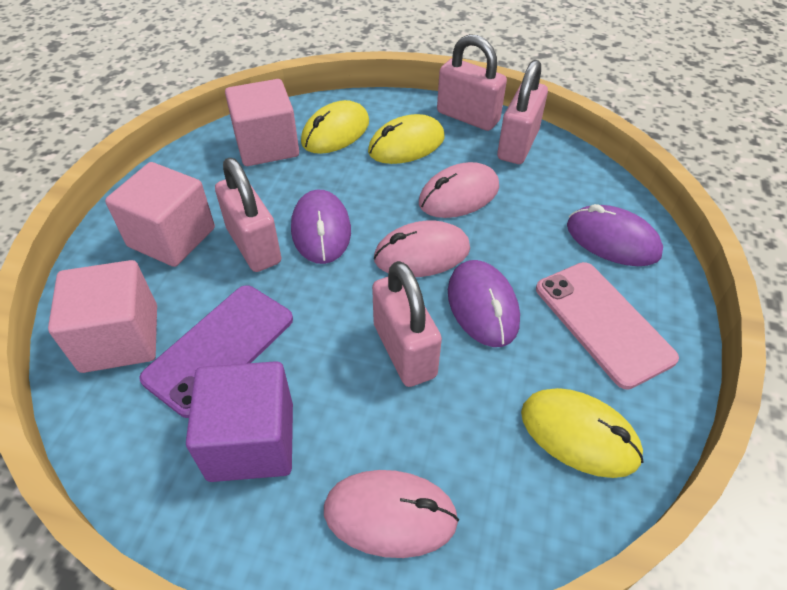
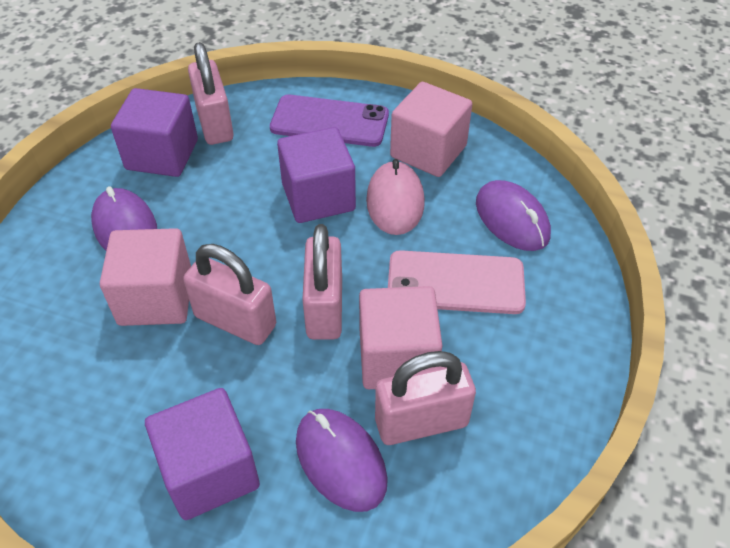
pink mouse: 3 -> 1
purple cube: 1 -> 3
yellow mouse: 3 -> 0

